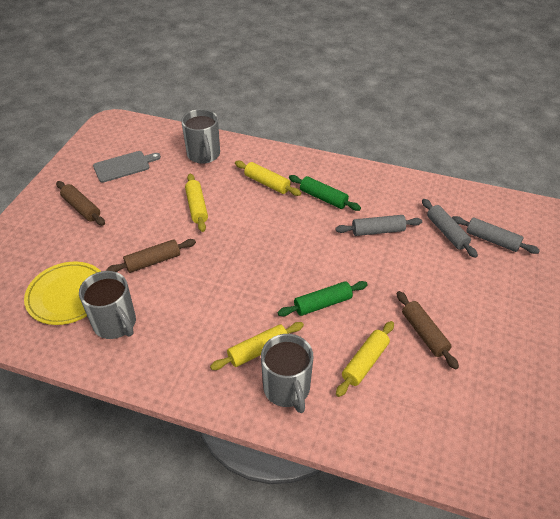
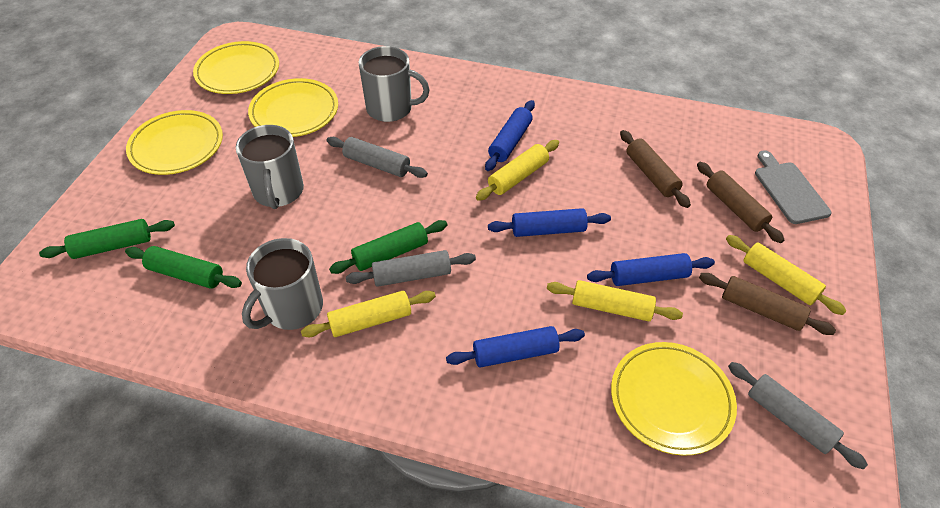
blue rolling pin: 0 -> 4
green rolling pin: 2 -> 3
yellow plate: 1 -> 4

